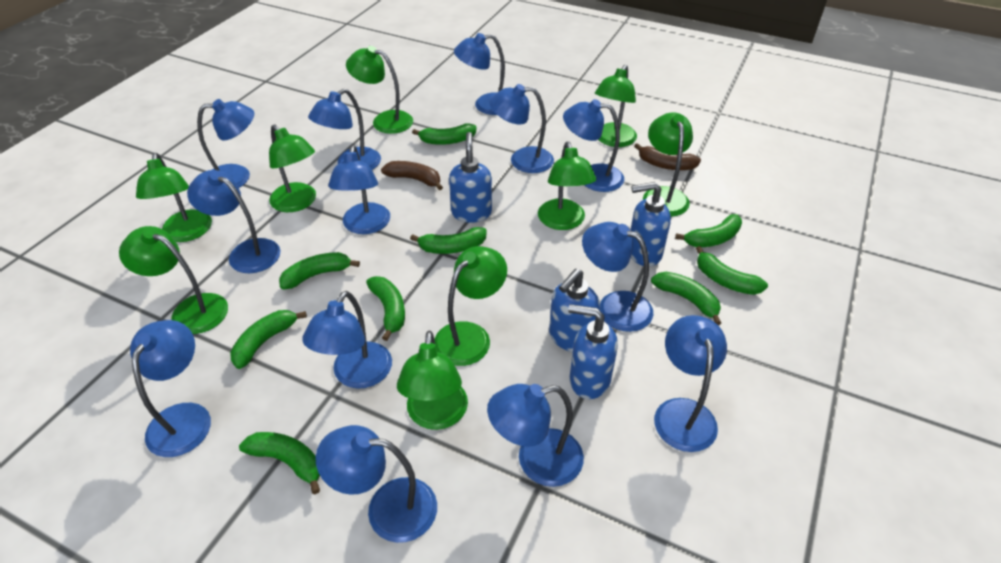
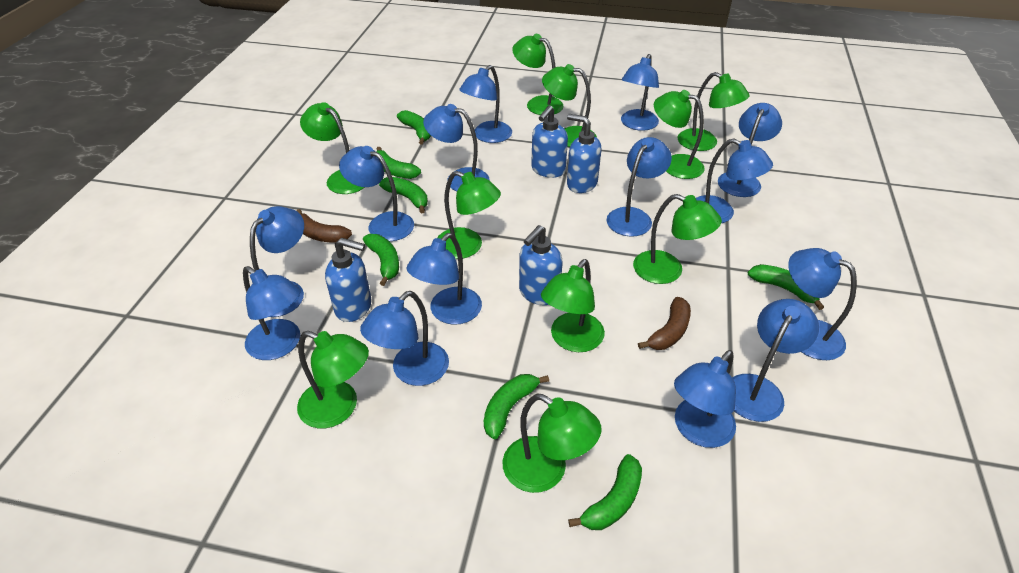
blue lamp: 13 -> 14
green banana: 9 -> 7
green lamp: 9 -> 10

